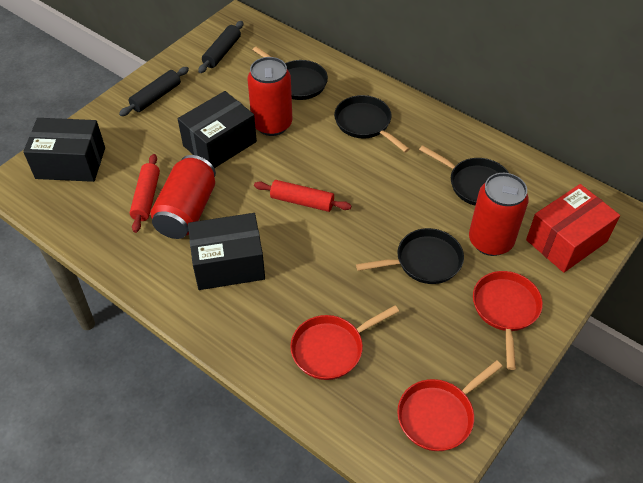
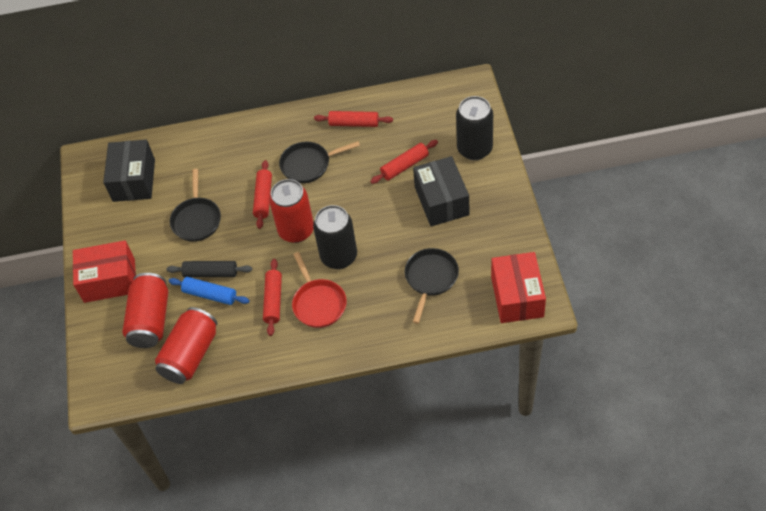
black box: 3 -> 2
black can: 0 -> 2
black pan: 4 -> 3
black rolling pin: 2 -> 1
blue rolling pin: 0 -> 1
red box: 1 -> 2
red pan: 3 -> 1
red rolling pin: 2 -> 4

